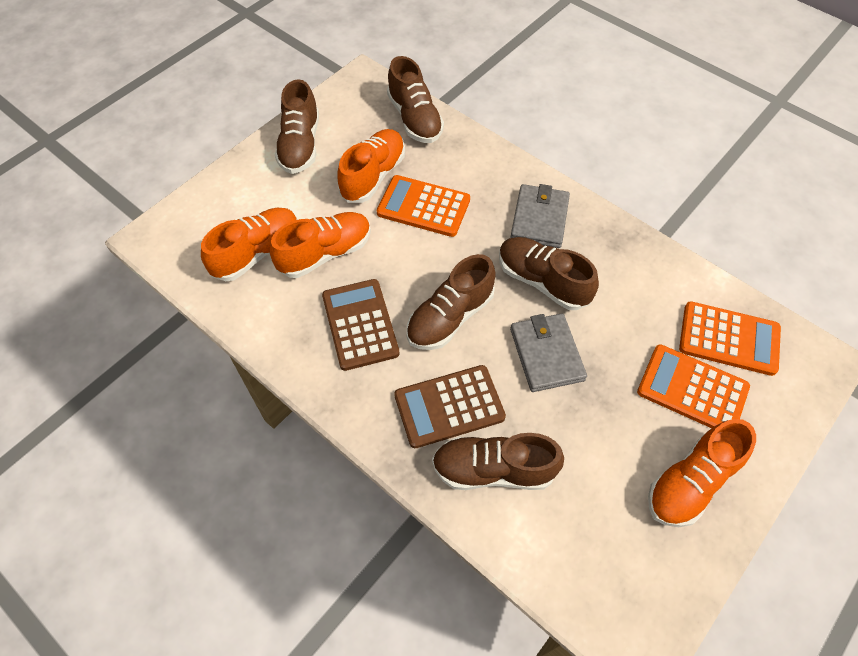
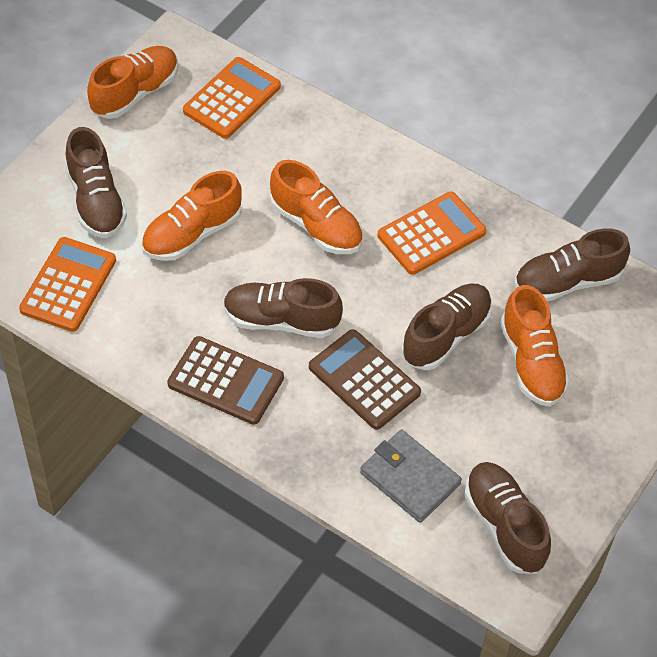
grey wallet: 2 -> 1

